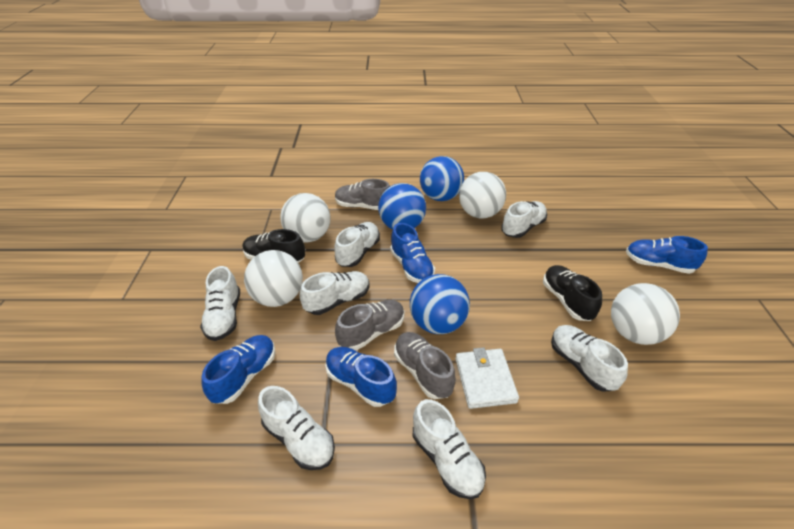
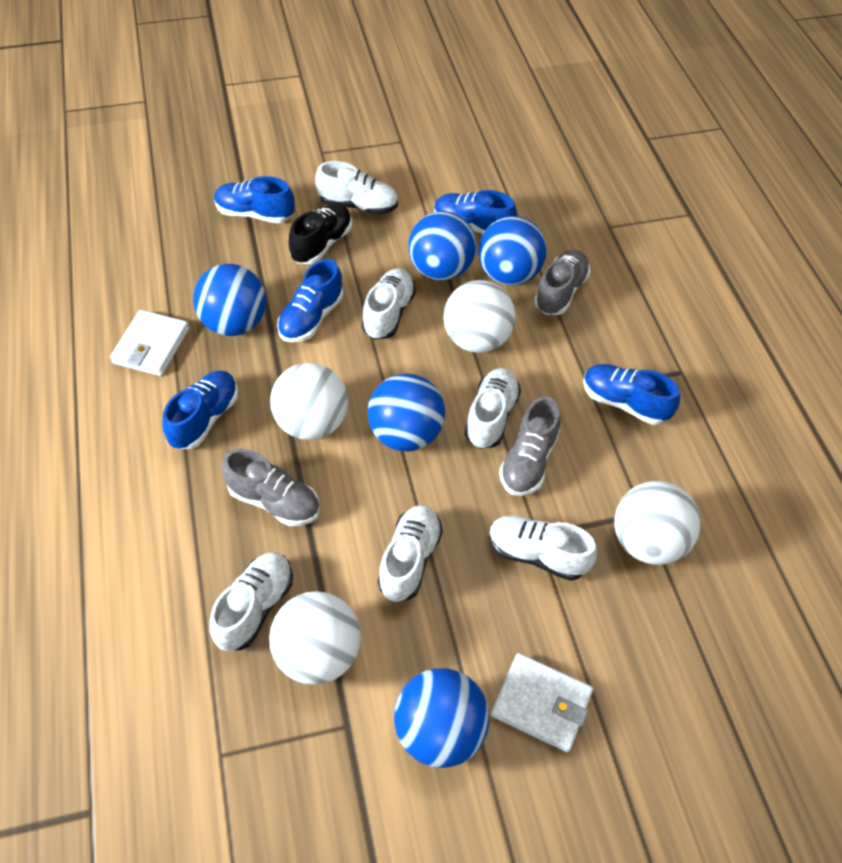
black shoe: 2 -> 1
blue ball: 3 -> 5
blue shoe: 4 -> 5
white shoe: 7 -> 6
white wallet: 1 -> 2

